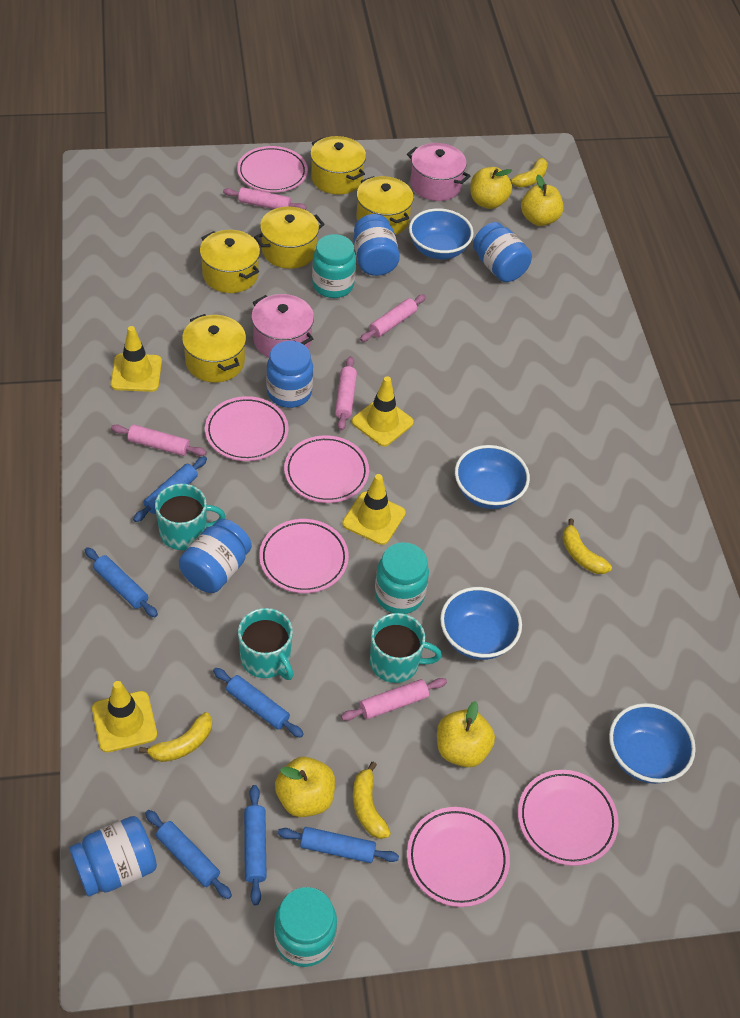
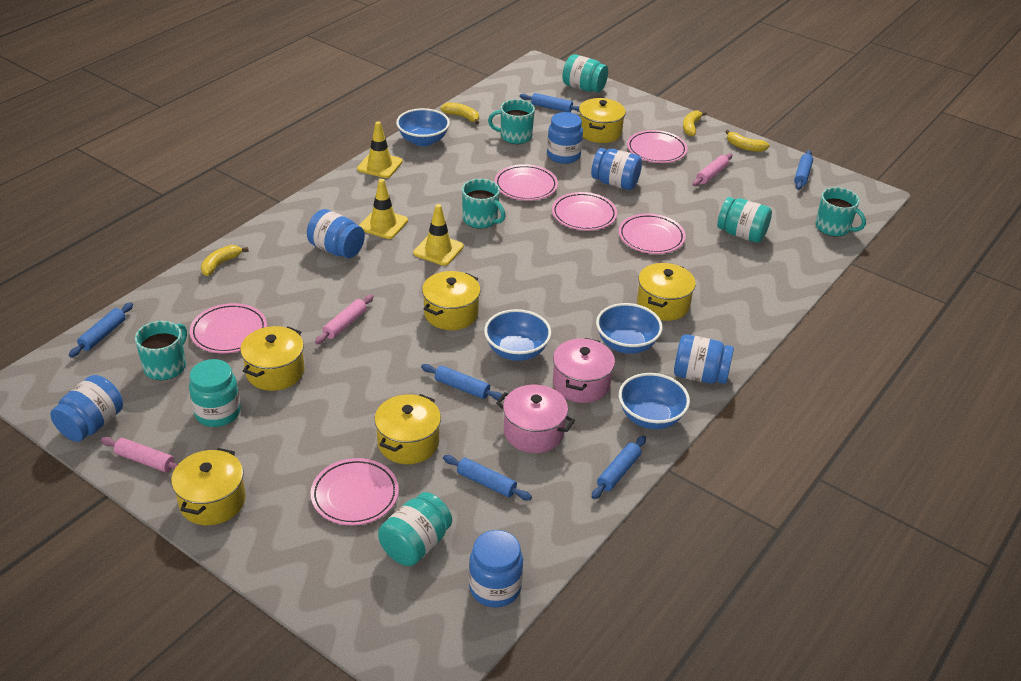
blue jar: 5 -> 6
pink rolling pin: 5 -> 3
turquoise jar: 3 -> 4
turquoise mug: 3 -> 4
yellow apple: 4 -> 0
yellow pot: 5 -> 6
yellow traffic cone: 4 -> 3

